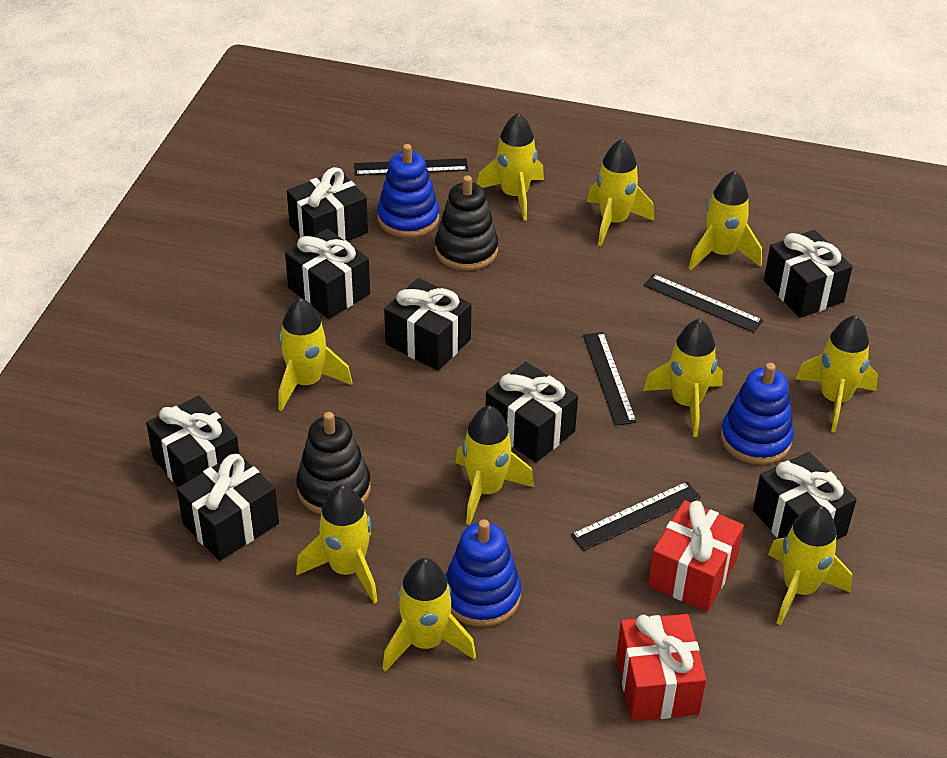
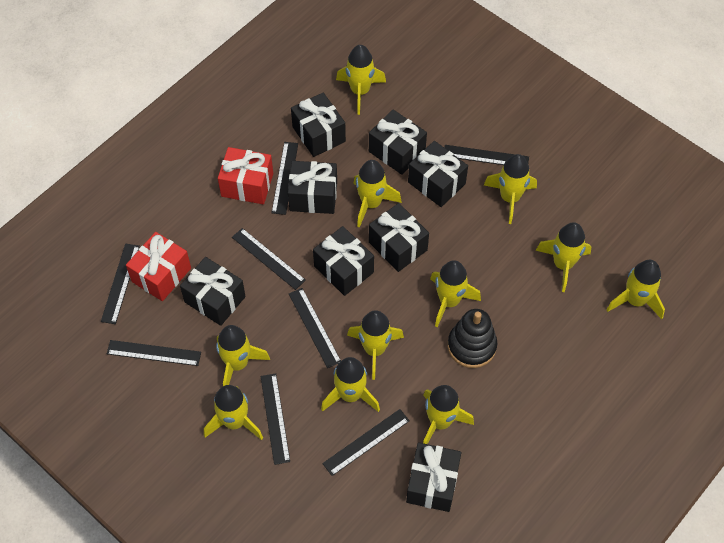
black ruler: 4 -> 8
black stacking toy: 2 -> 1
blue stacking toy: 3 -> 0
yellow rocket: 10 -> 11

